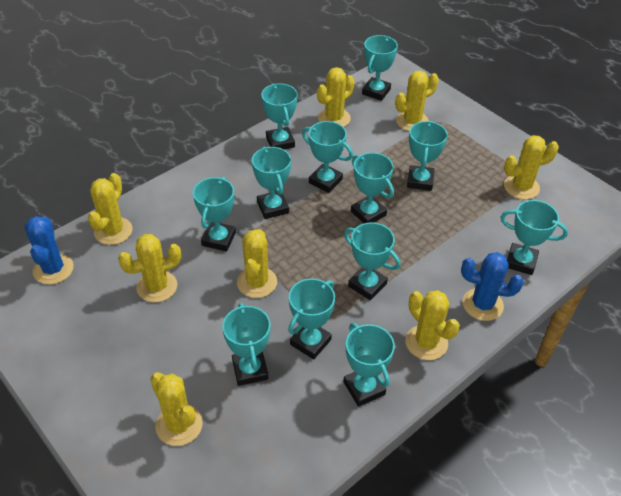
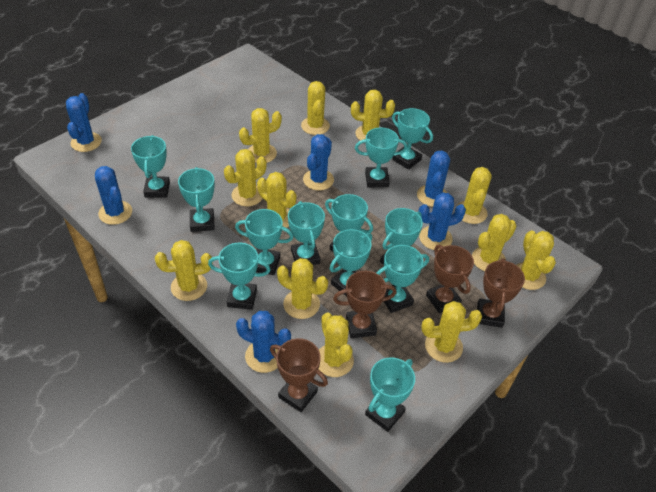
blue cactus: 2 -> 6
brown trophy: 0 -> 4
yellow cactus: 8 -> 12

